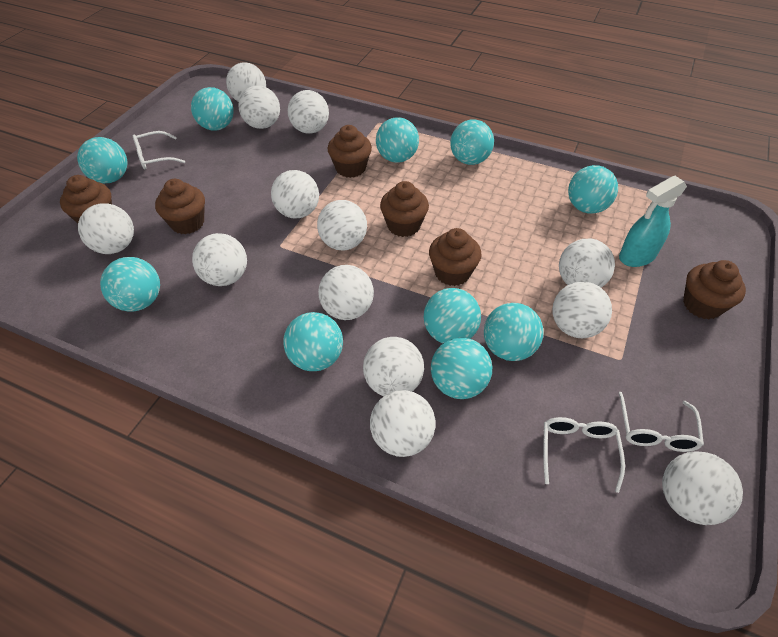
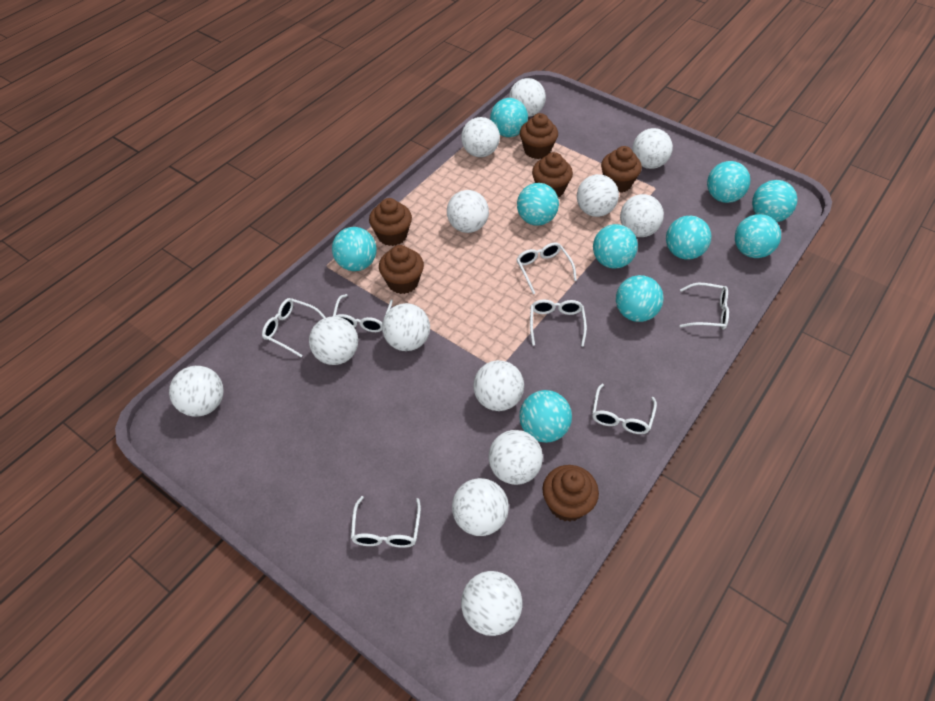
turquoise spray bottle: 1 -> 0
white glasses: 3 -> 7

